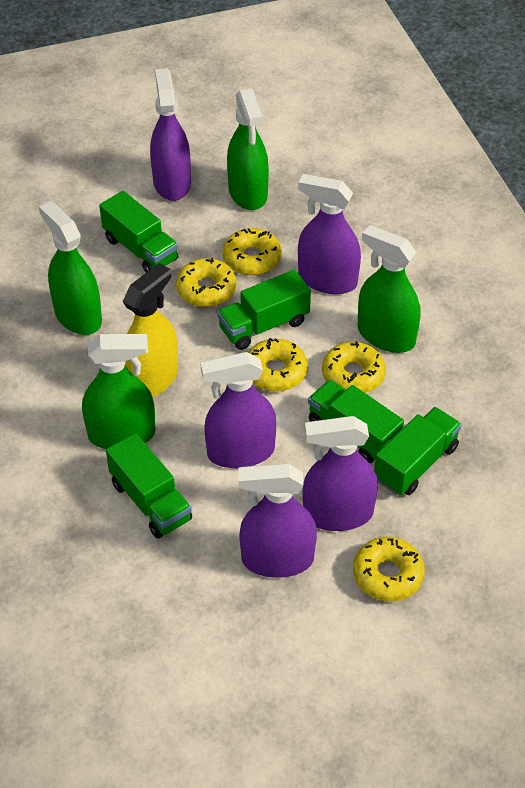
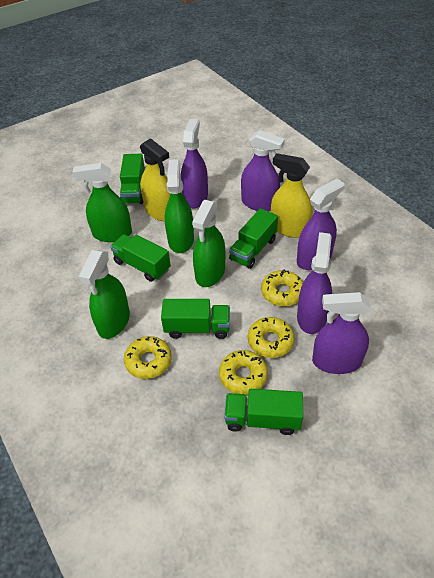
yellow donut: 5 -> 4
yellow spray bottle: 1 -> 2

